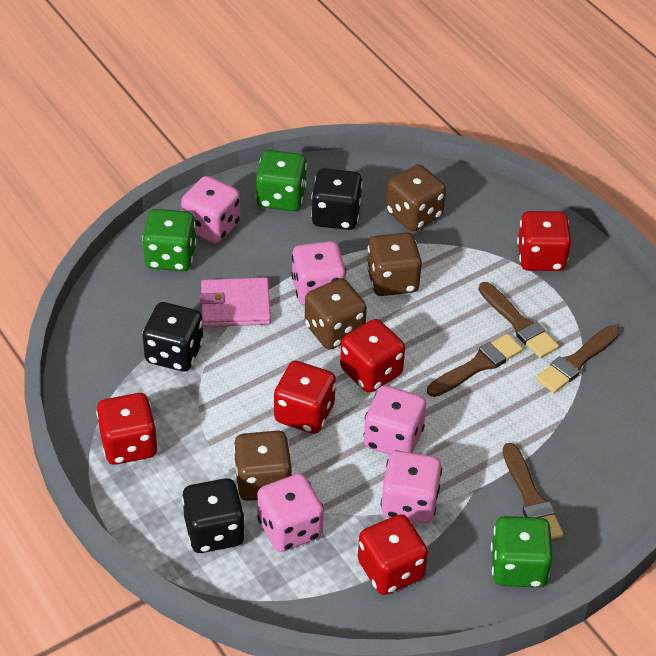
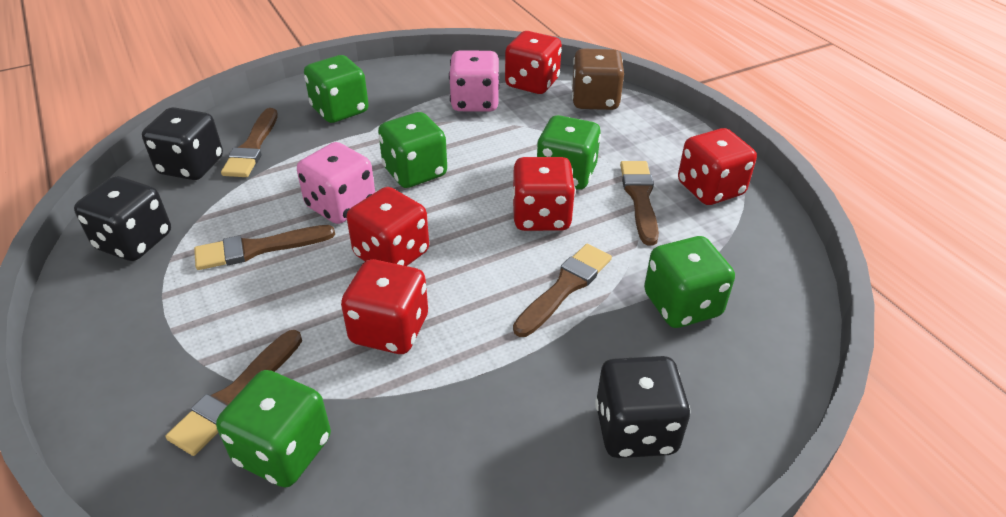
brown brush: 4 -> 5
brown dice: 4 -> 1
green dice: 3 -> 5
pink dice: 5 -> 2
pink wallet: 1 -> 0

